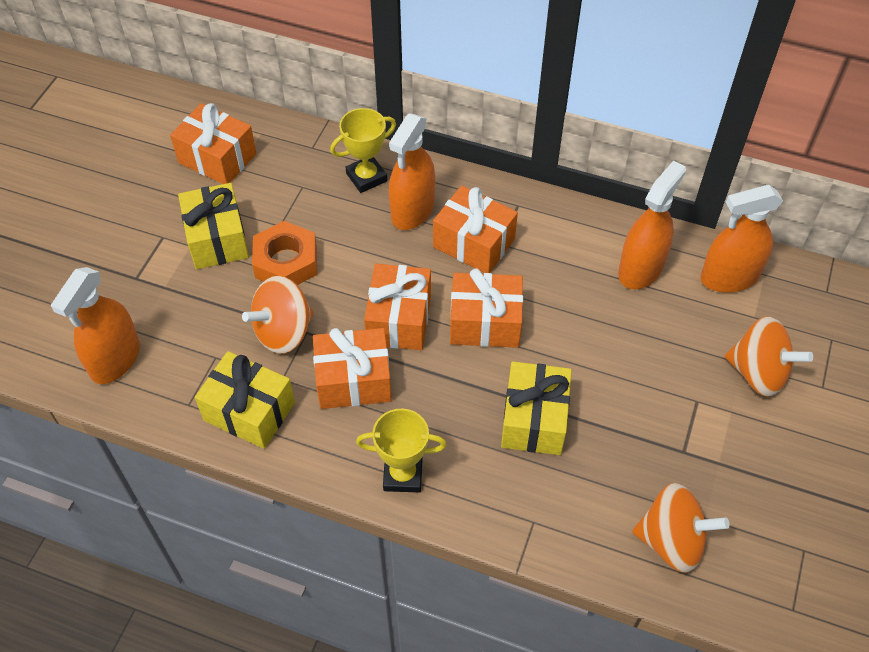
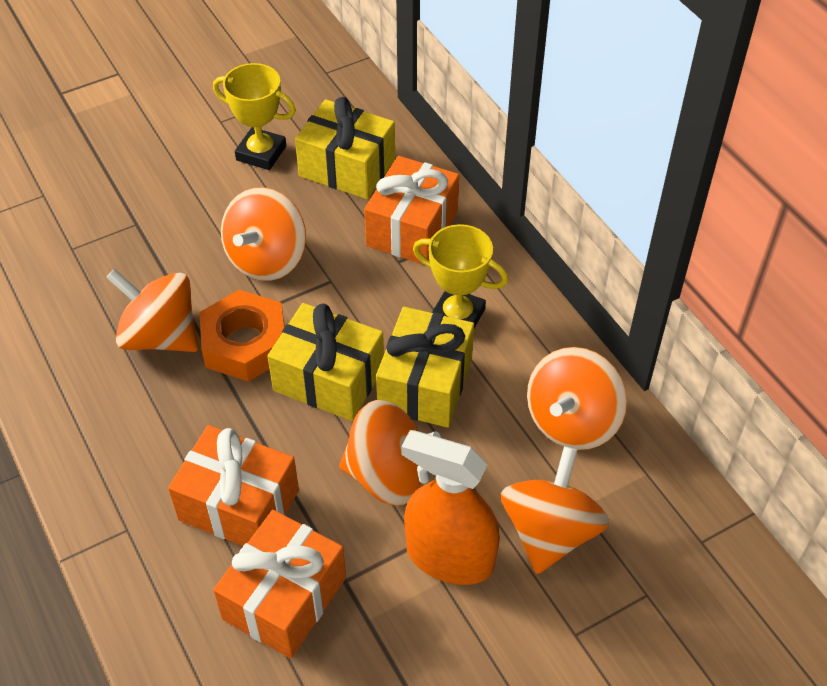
orange gift: 5 -> 3
orange spinning top: 3 -> 5
orange spray bottle: 4 -> 1

